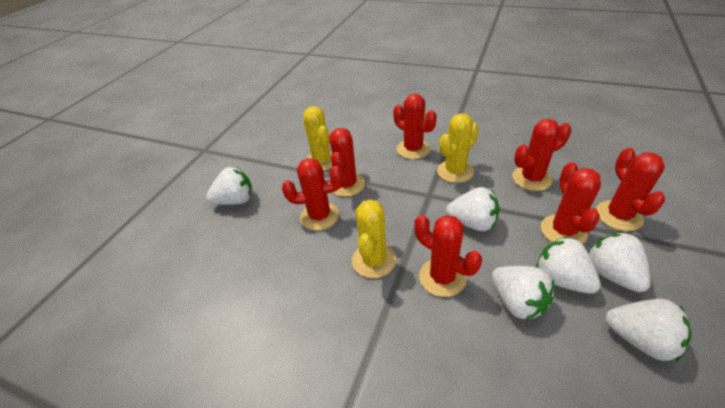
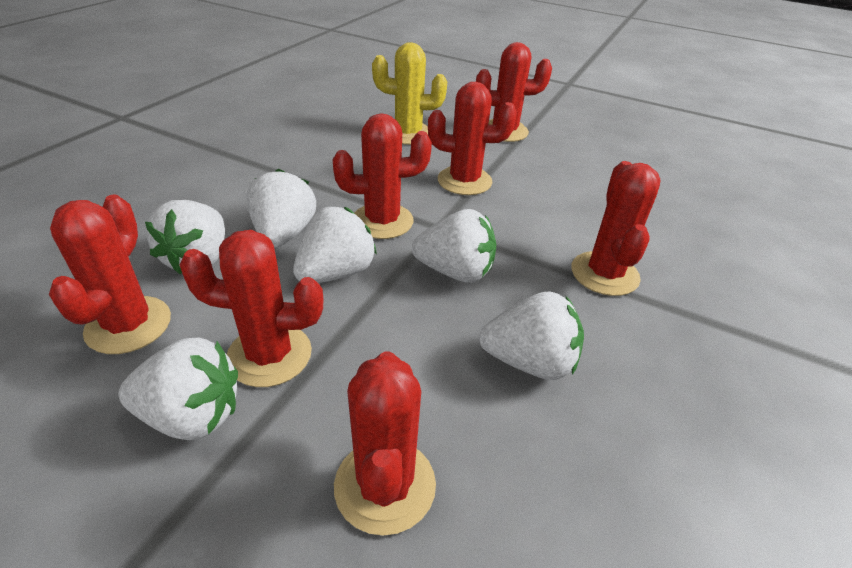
yellow cactus: 3 -> 1

